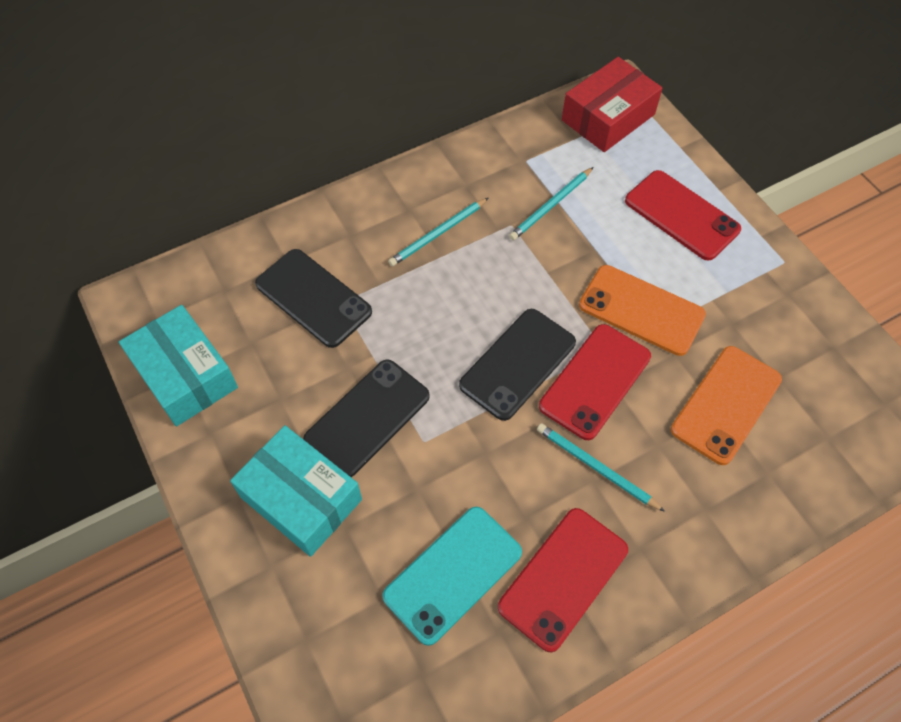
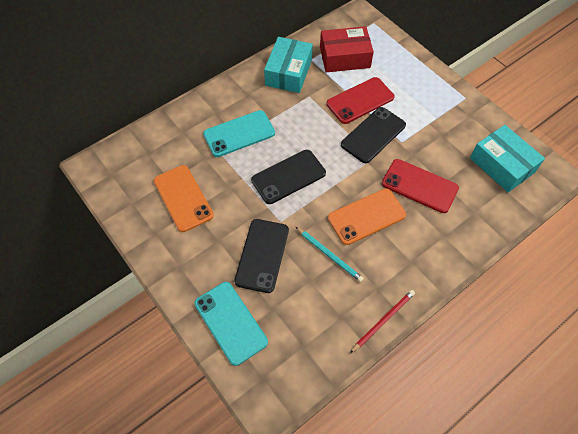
red pencil: 0 -> 1
red phone: 3 -> 2
turquoise pencil: 3 -> 1
turquoise phone: 1 -> 2

